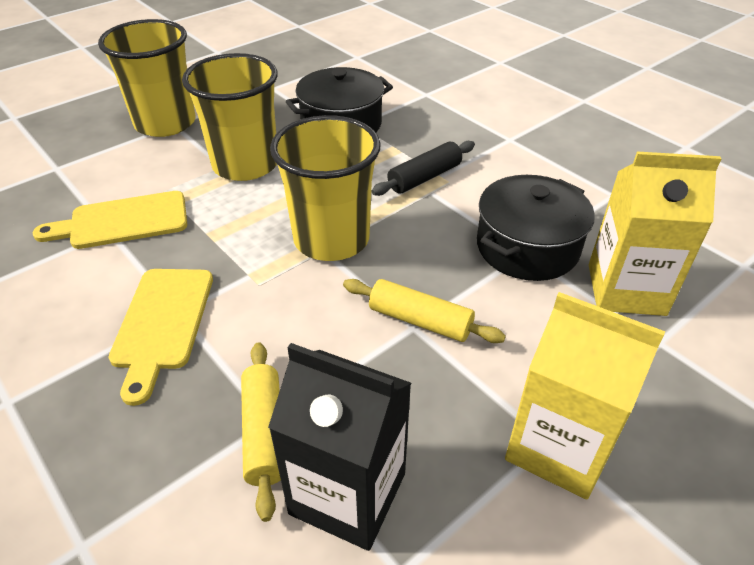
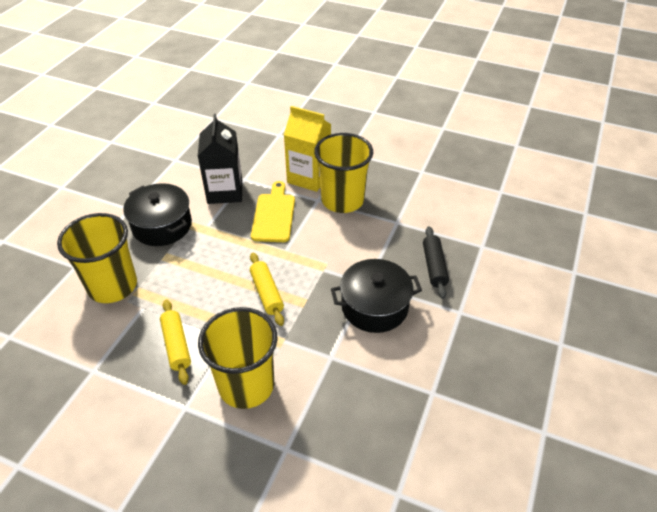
yellow carton: 2 -> 1
yellow cutting board: 2 -> 1

